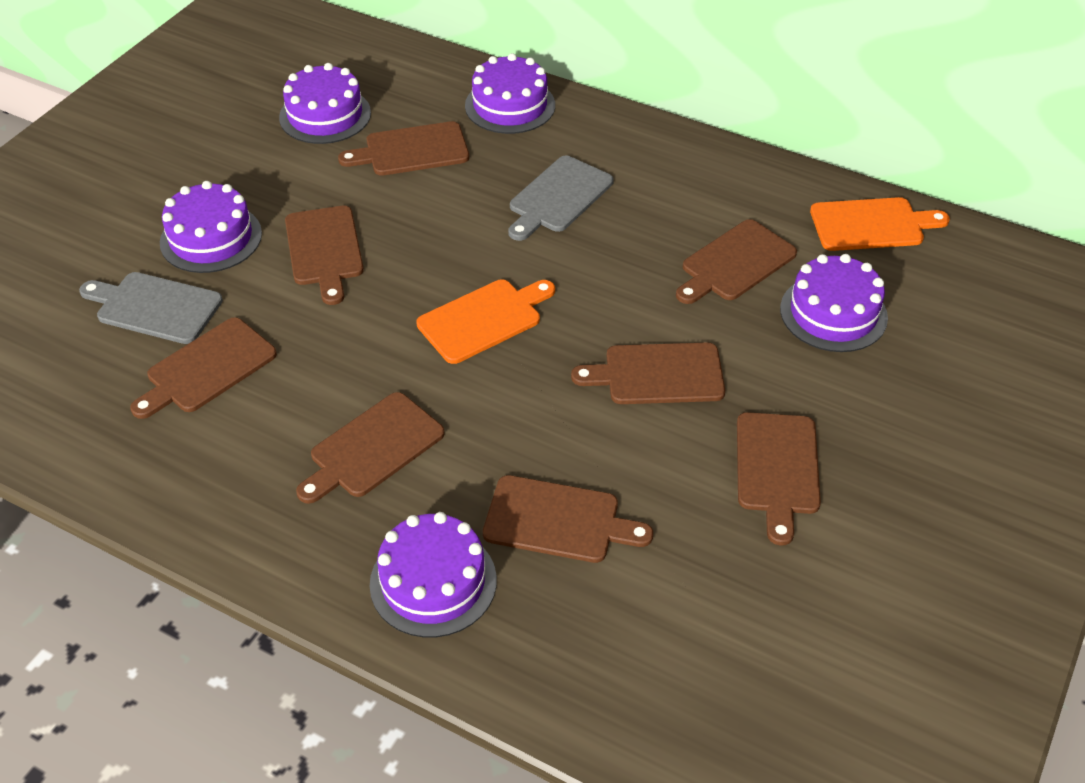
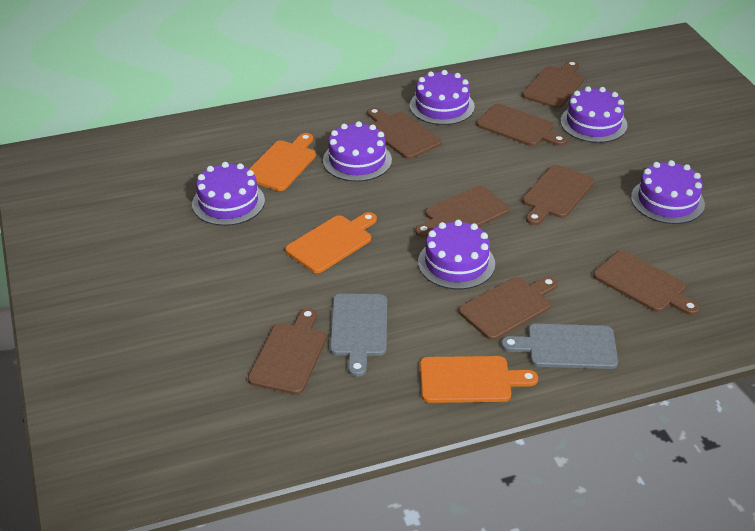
orange cutting board: 2 -> 3
purple cake: 5 -> 6

